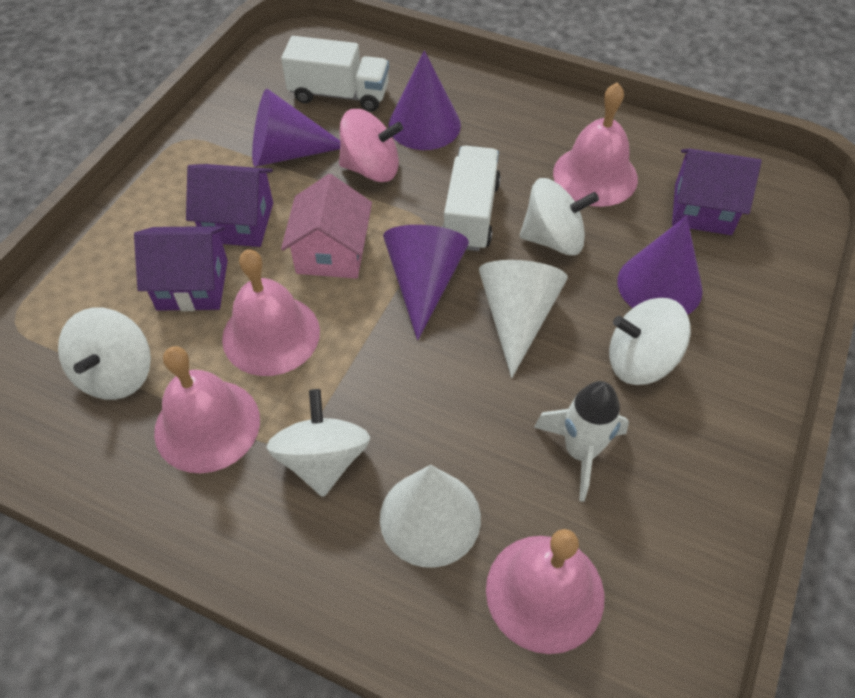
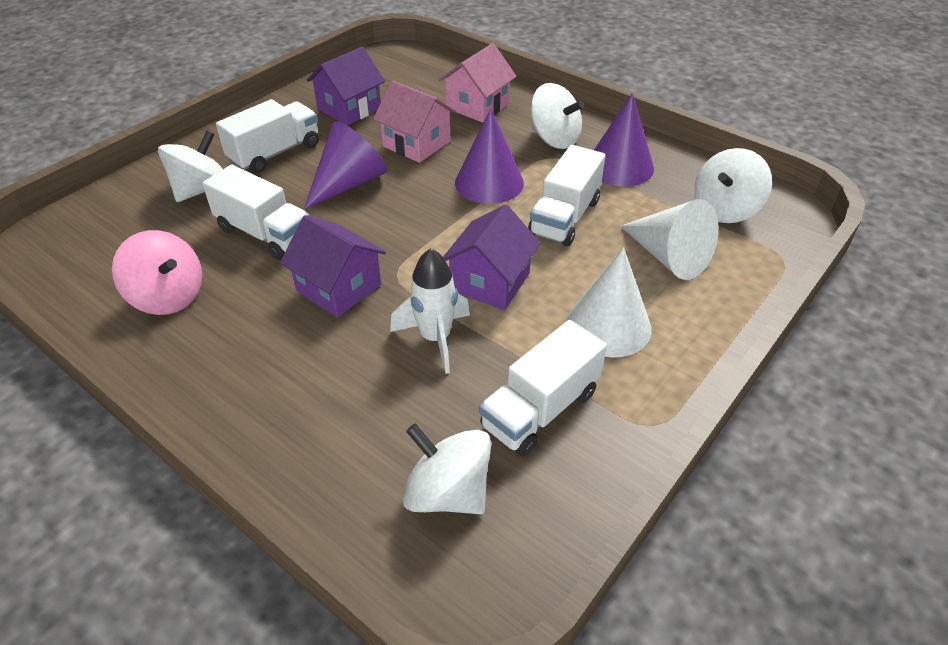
pink bell: 4 -> 0
pink house: 1 -> 2
purple cone: 4 -> 3
white truck: 2 -> 4

